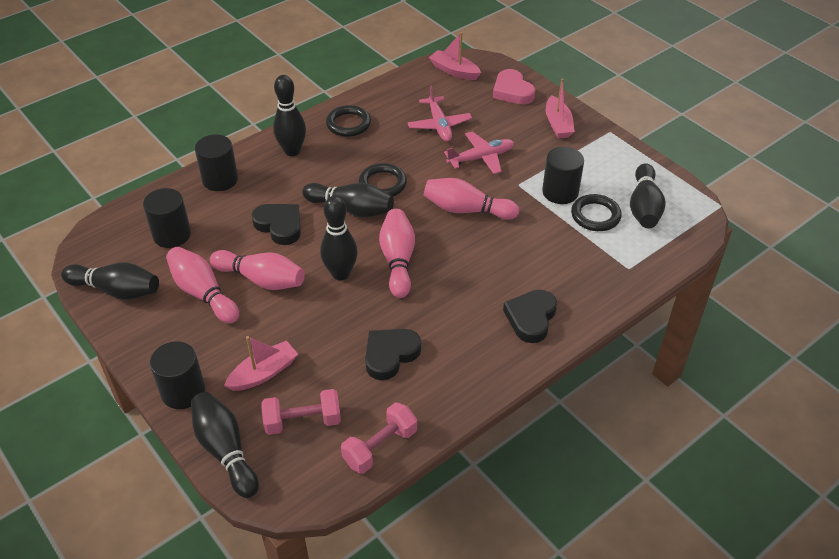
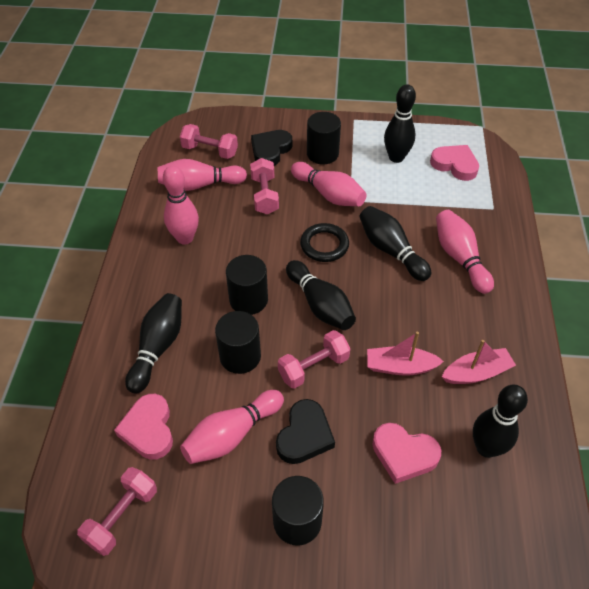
black bowling pin: 6 -> 5
black heart: 3 -> 2
black ring: 3 -> 1
pink boat: 3 -> 2
pink bowling pin: 4 -> 5
pink dumbbell: 2 -> 4
pink heart: 1 -> 3
pink plane: 2 -> 0

